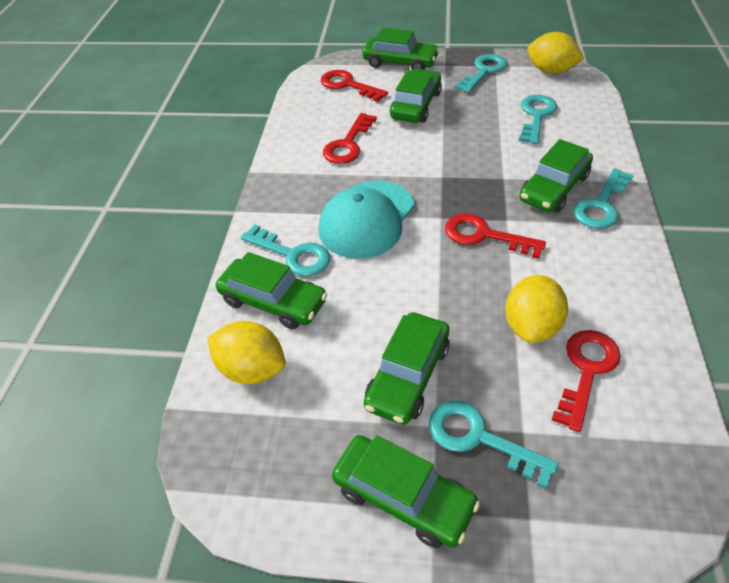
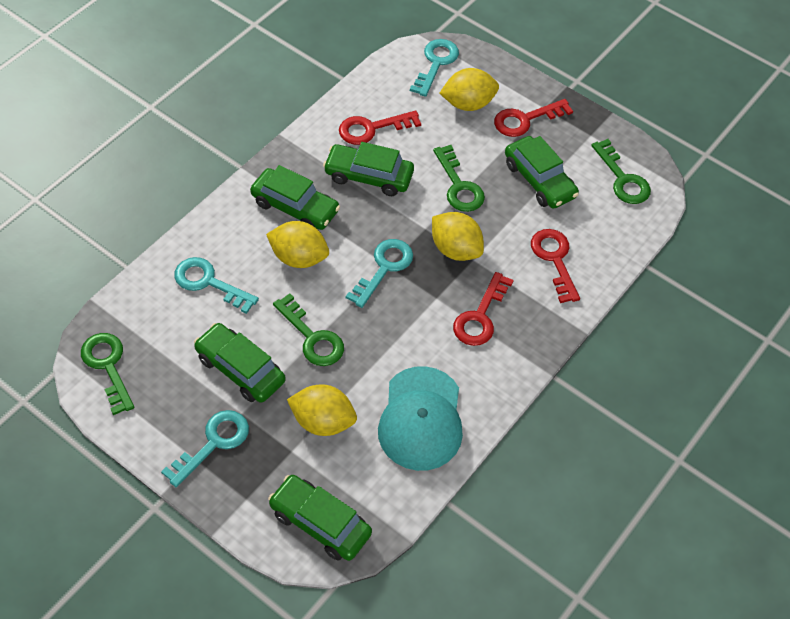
green car: 6 -> 5
green key: 0 -> 4
turquoise key: 5 -> 4
yellow lemon: 3 -> 4

